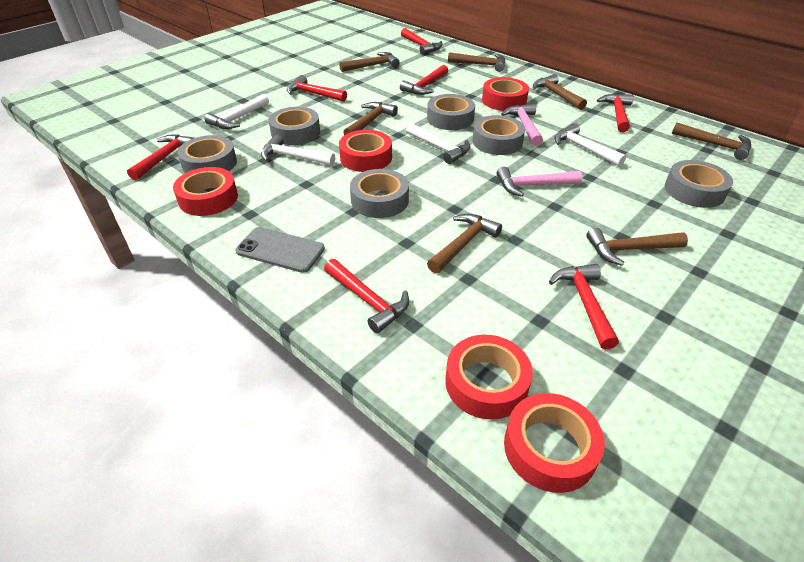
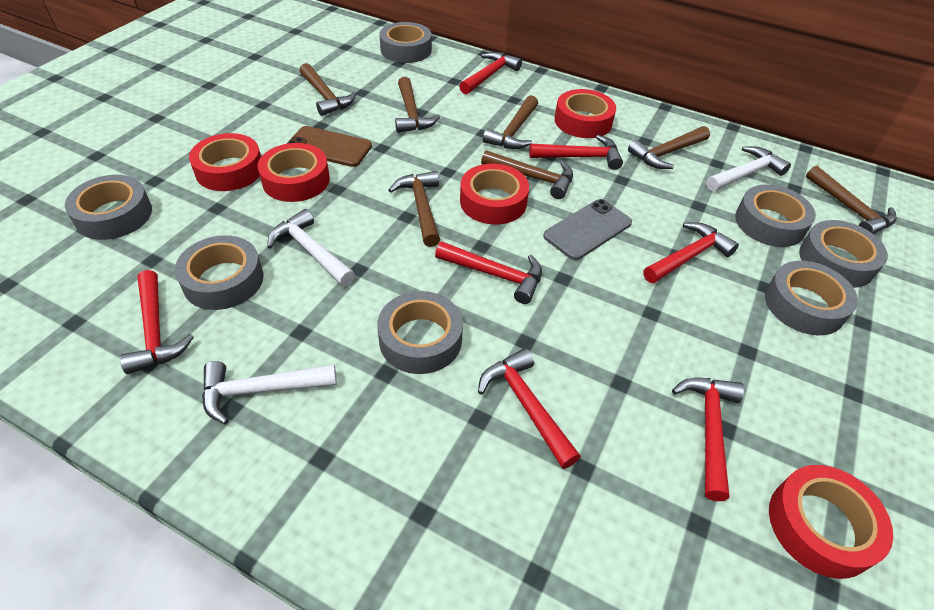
brown phone: 0 -> 1
grey tape: 6 -> 7
pink hammer: 2 -> 0
white hammer: 4 -> 3

